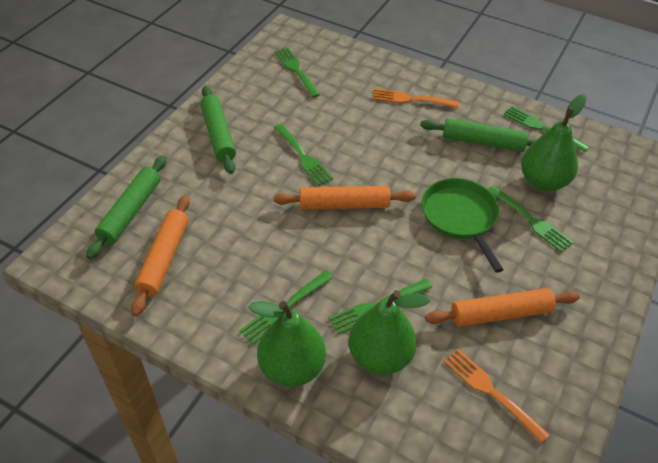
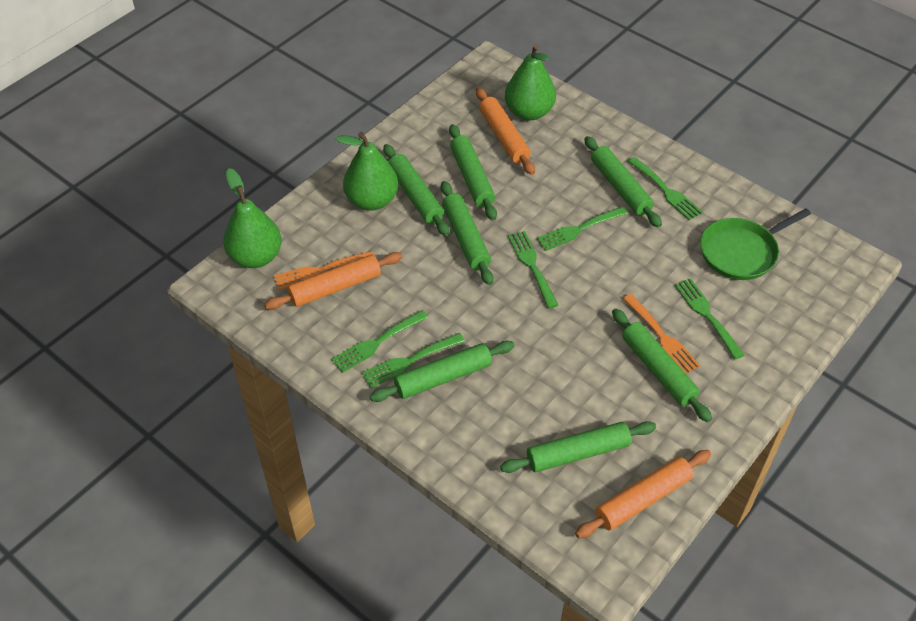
green rolling pin: 3 -> 7

